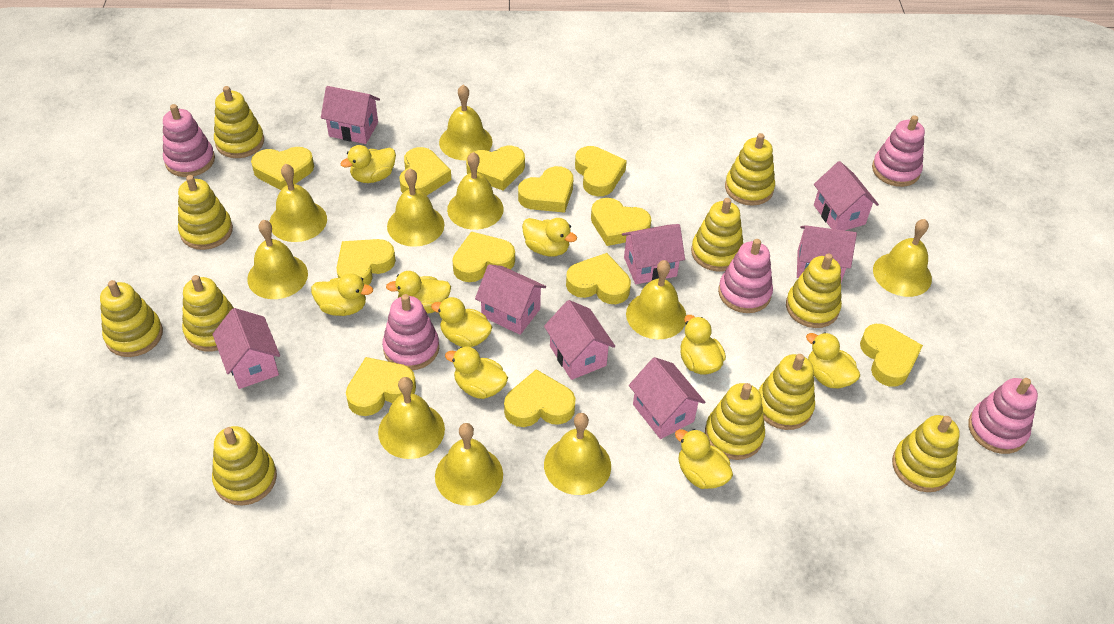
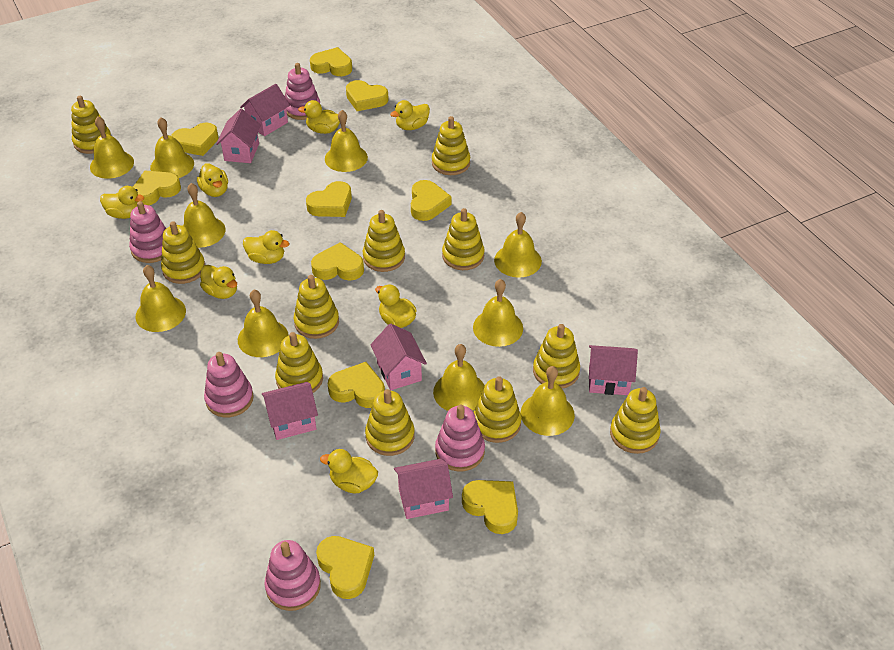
pink house: 8 -> 6
yellow duck: 9 -> 8
yellow heart: 12 -> 10

